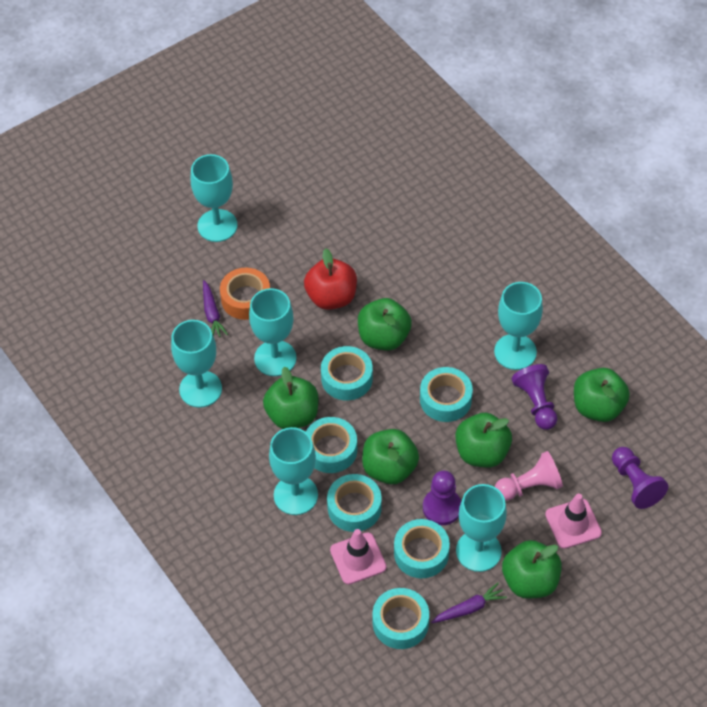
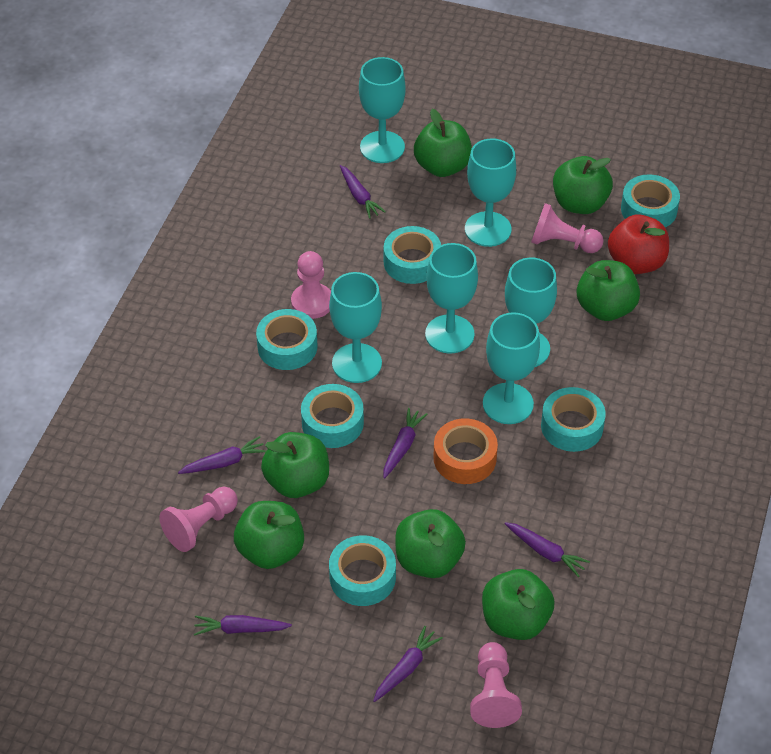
green apple: 6 -> 7
pink pawn: 1 -> 4
pink traffic cone: 2 -> 0
purple carrot: 2 -> 6
purple pawn: 3 -> 0

